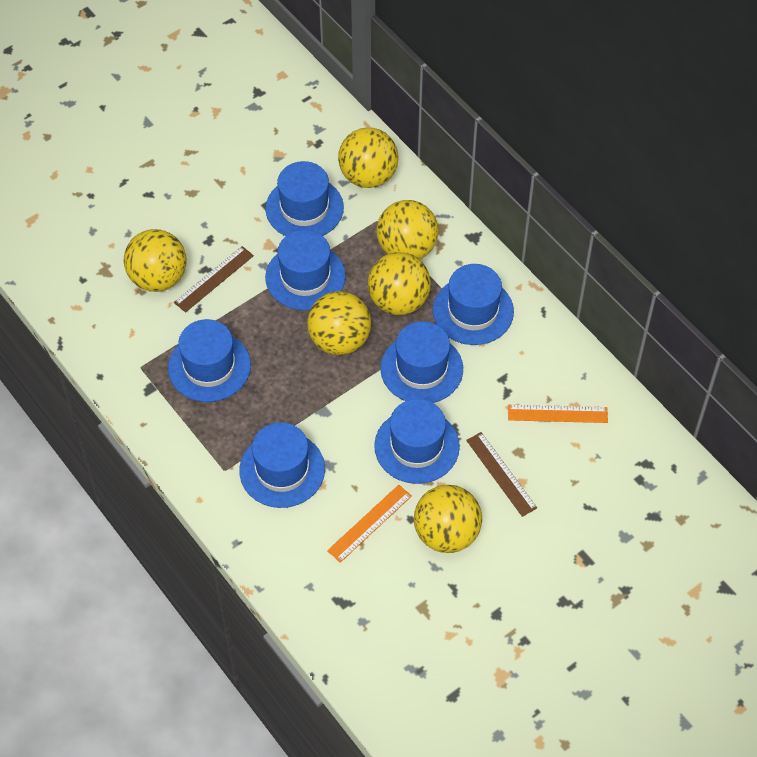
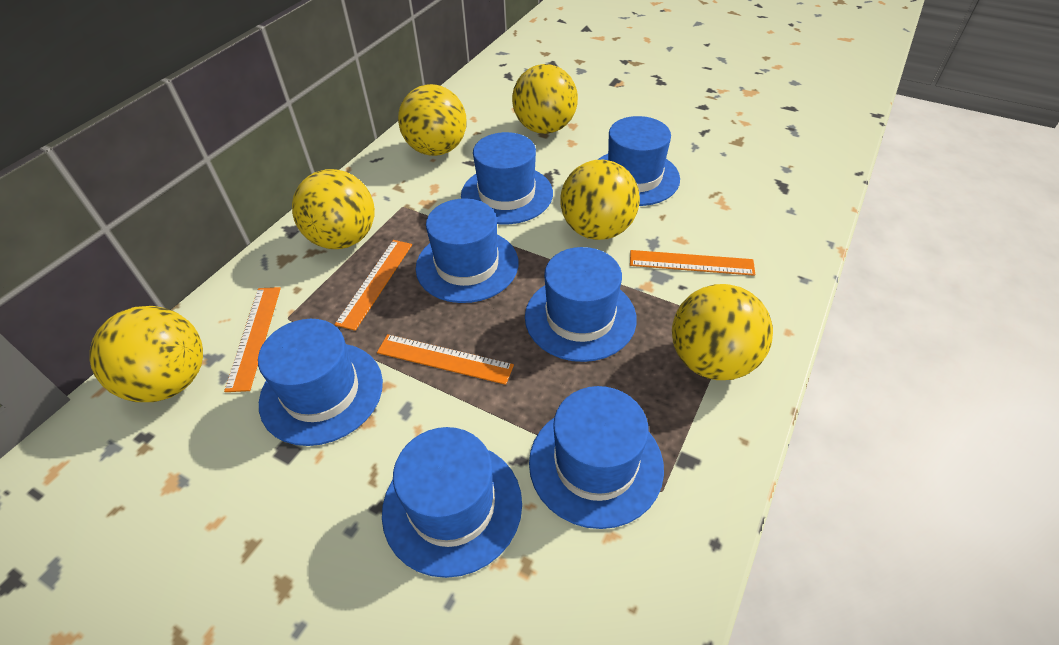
brown ruler: 2 -> 0
orange ruler: 2 -> 4

